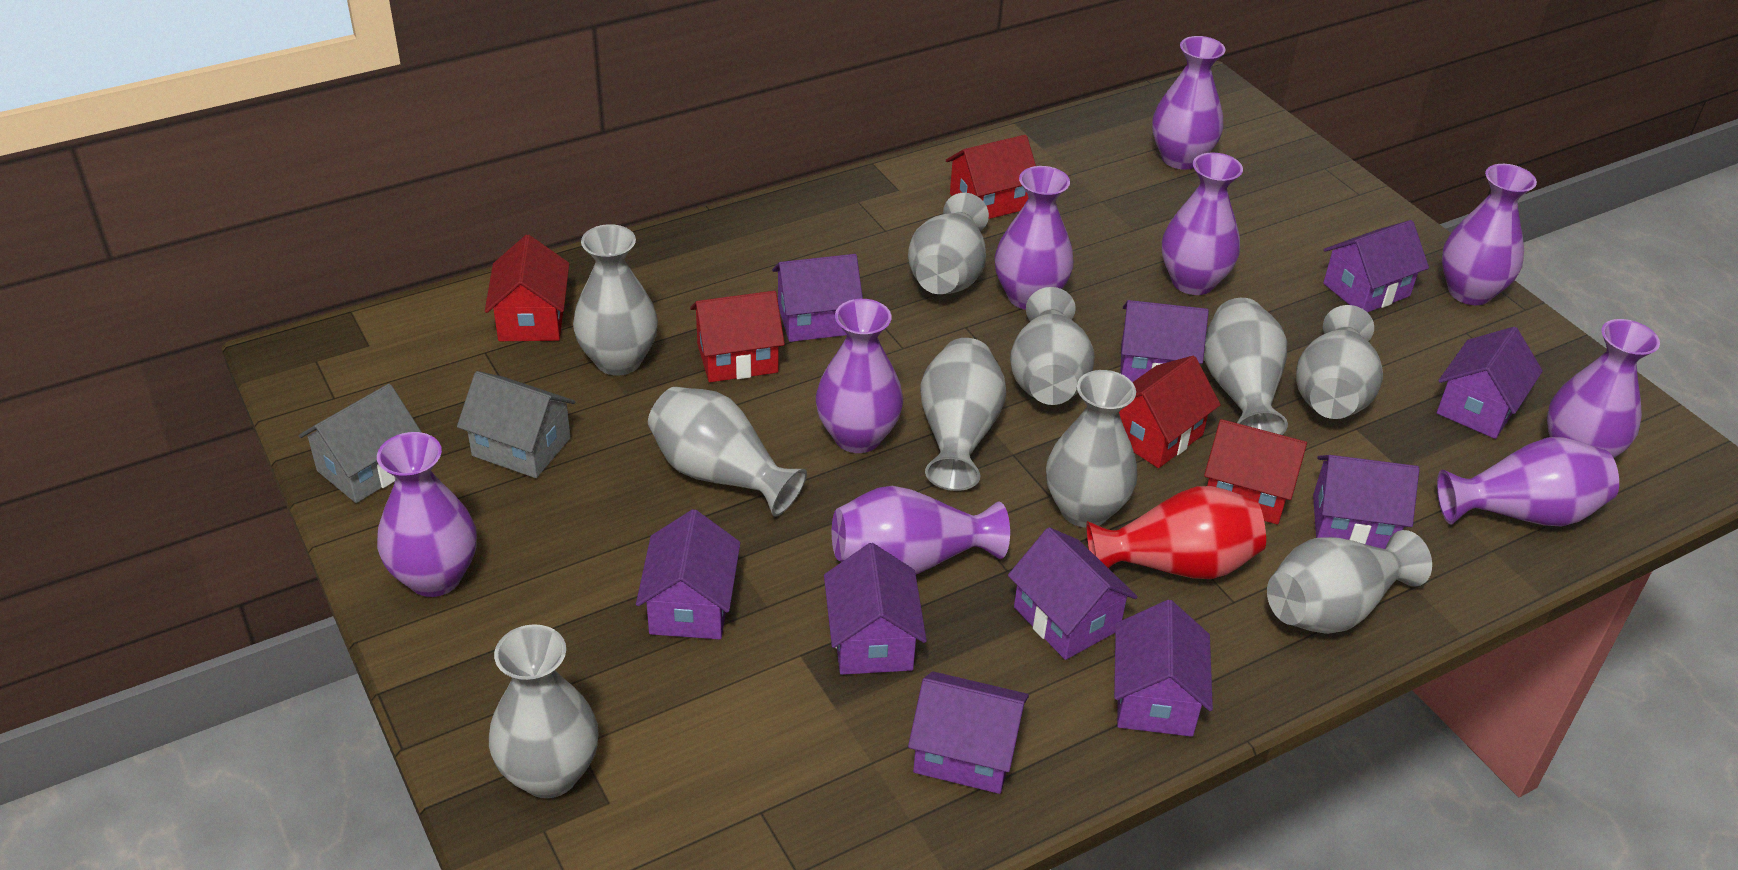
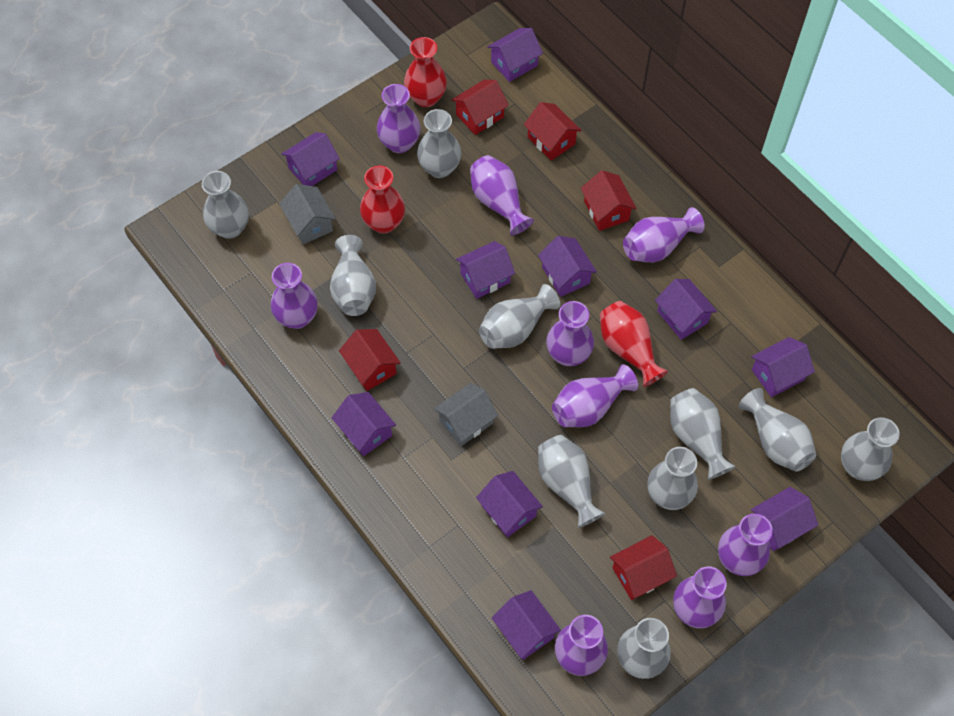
red vase: 1 -> 3

